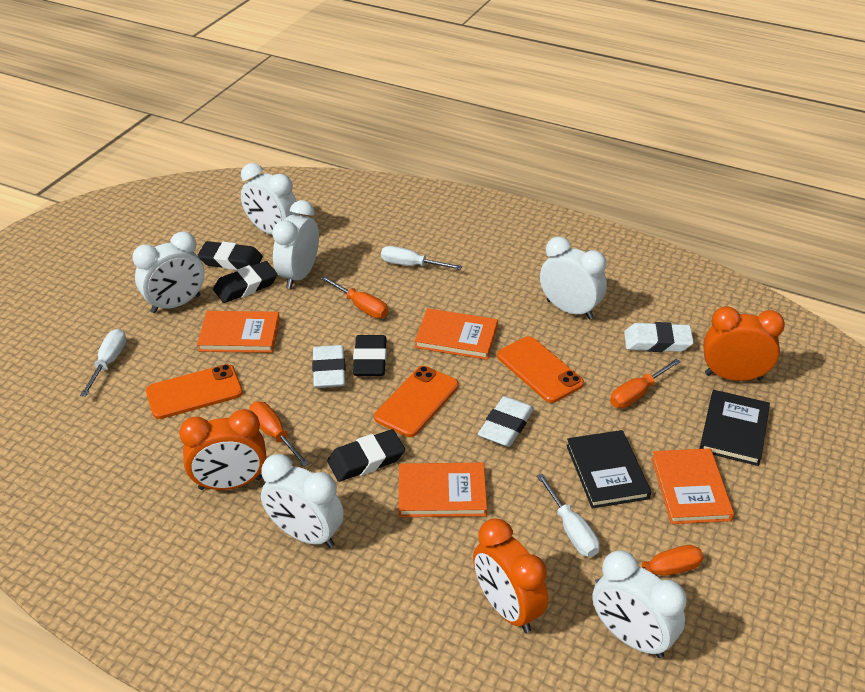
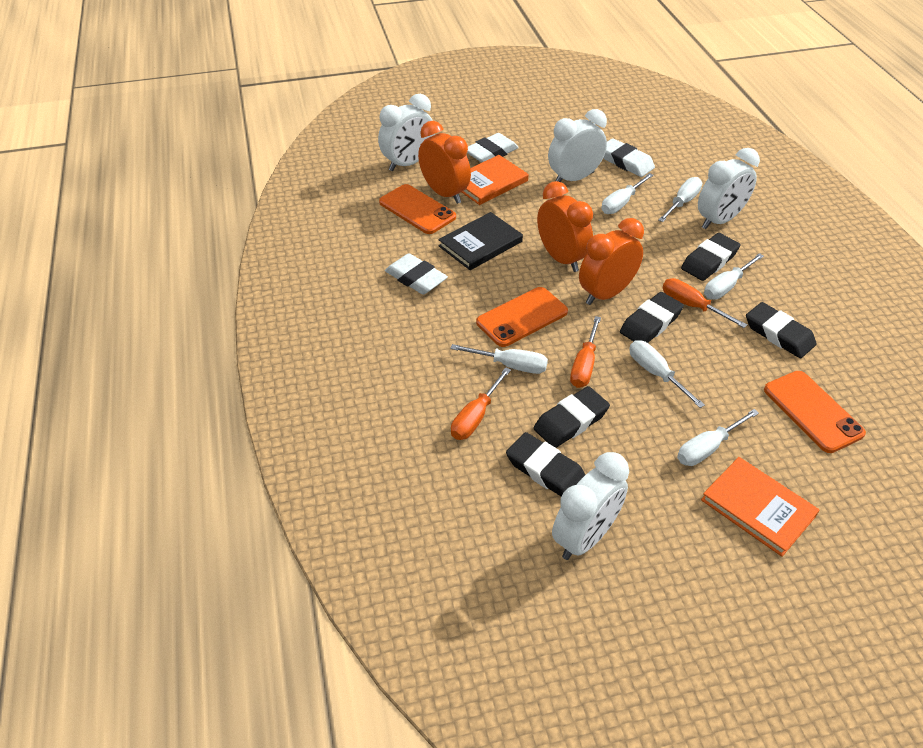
black book: 2 -> 1
black eraser: 4 -> 5
orange book: 4 -> 2
orange screwdriver: 4 -> 3
white clock: 6 -> 4
white screwdriver: 3 -> 6

